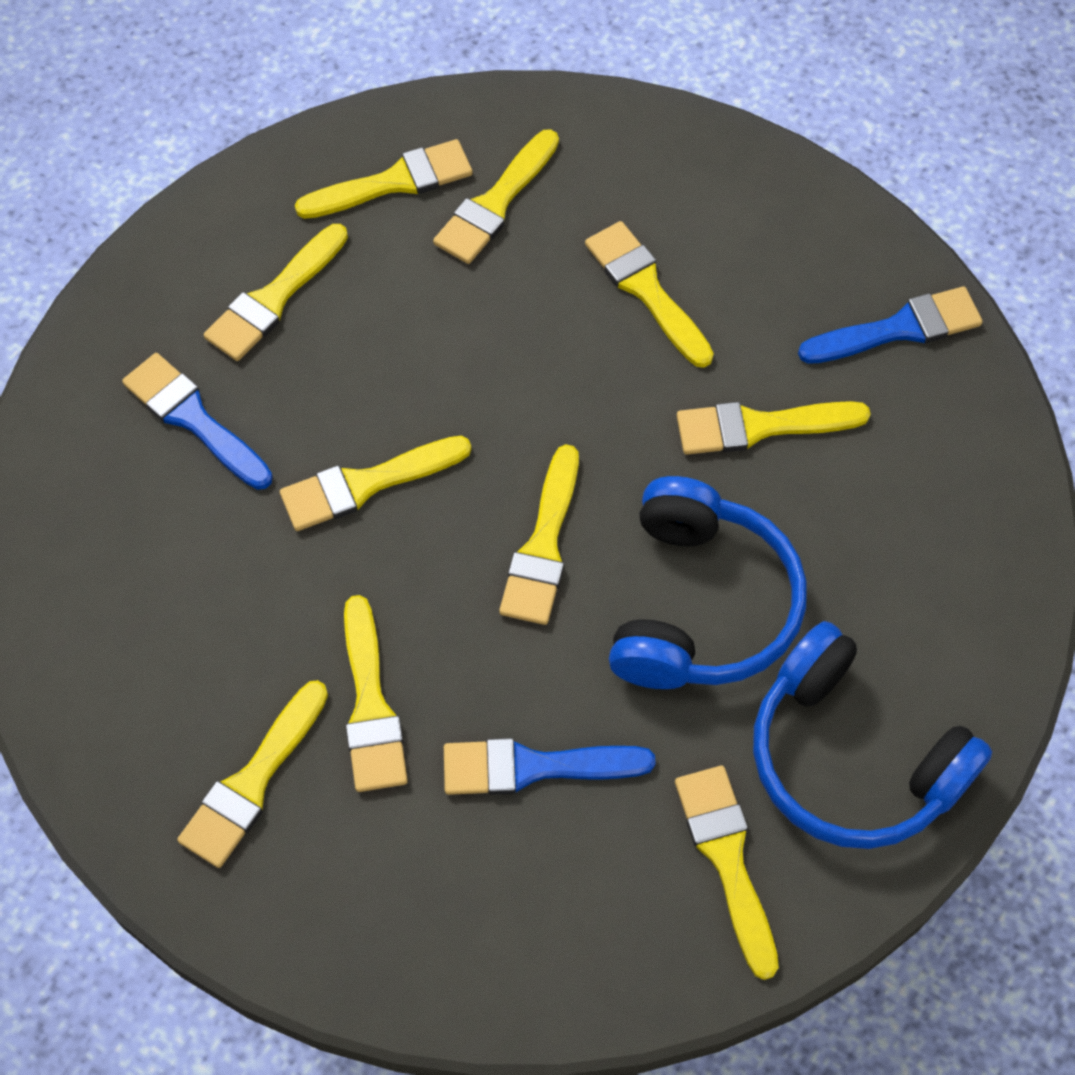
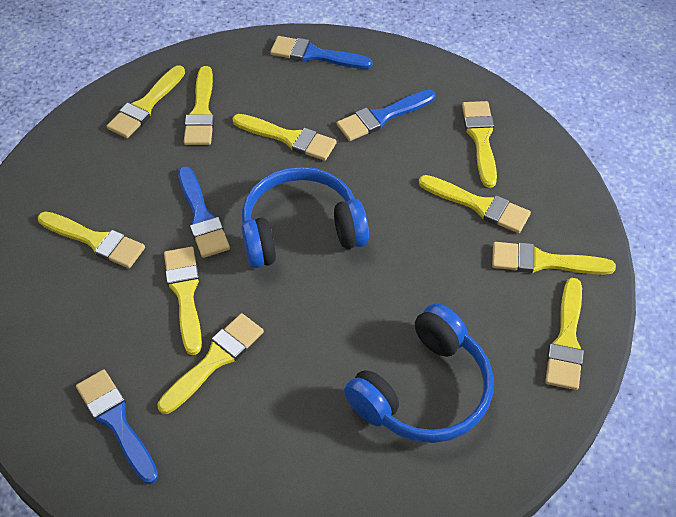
blue brush: 3 -> 4

